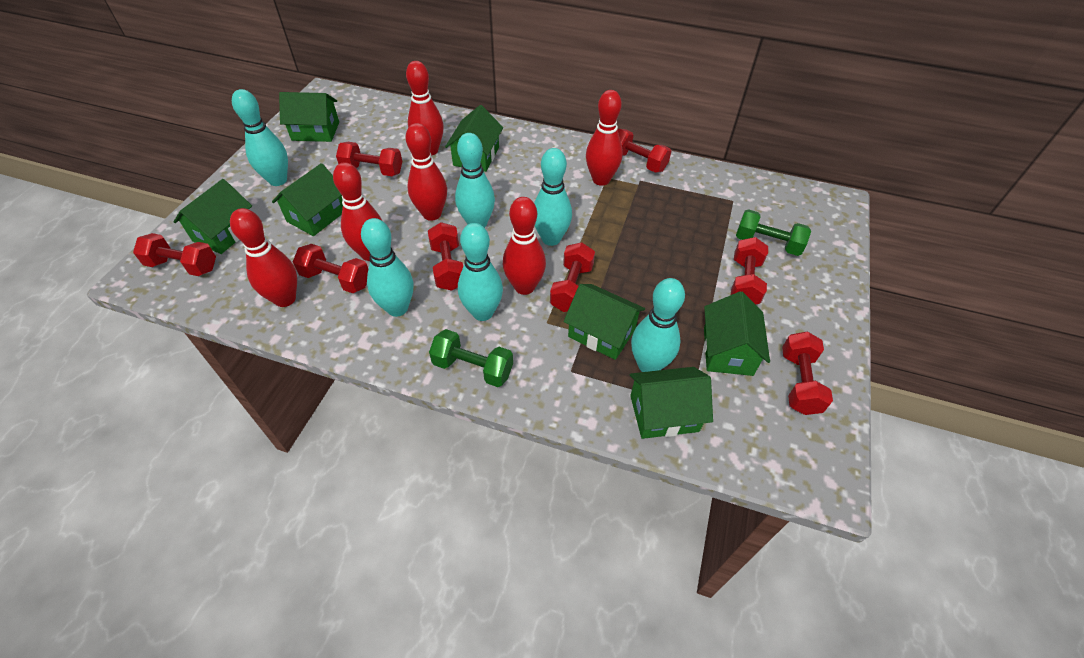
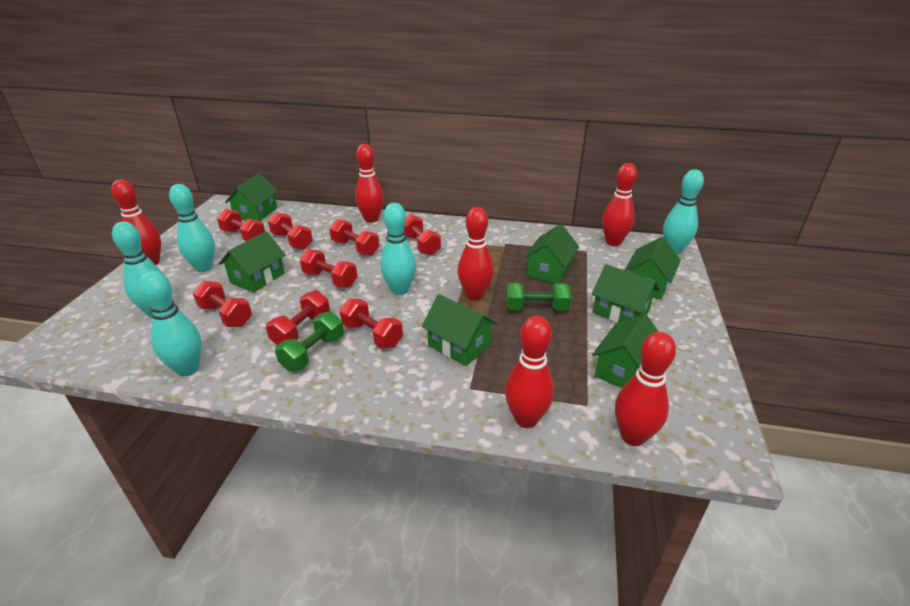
turquoise bowling pin: 6 -> 5

